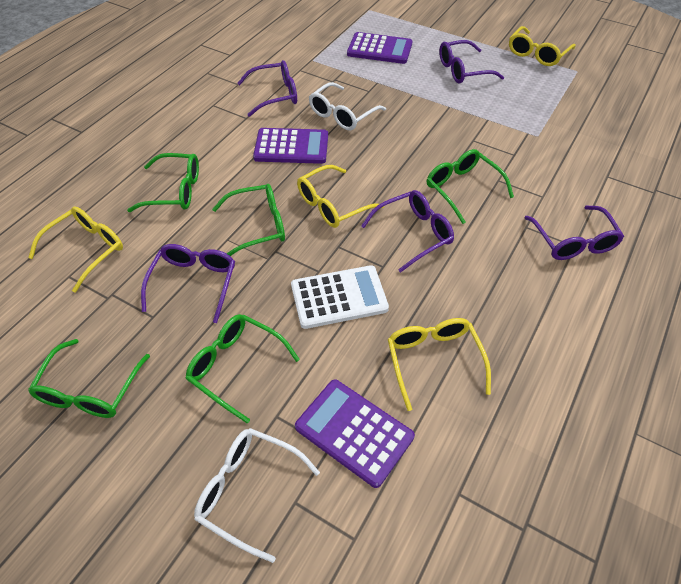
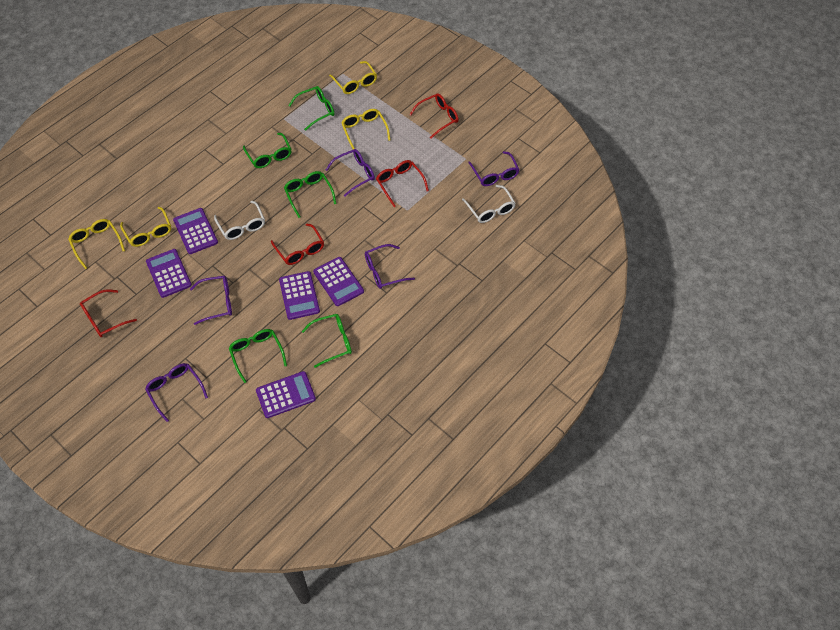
purple calculator: 3 -> 5
red glasses: 0 -> 4
white calculator: 1 -> 0

